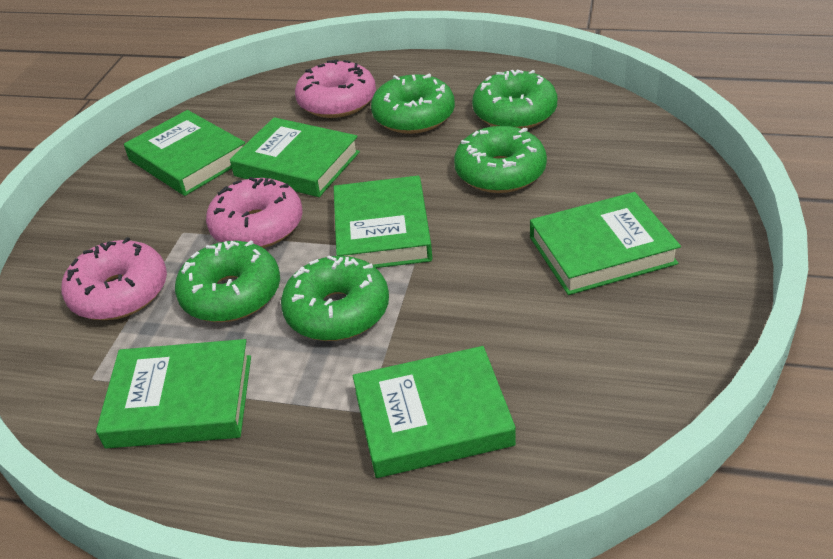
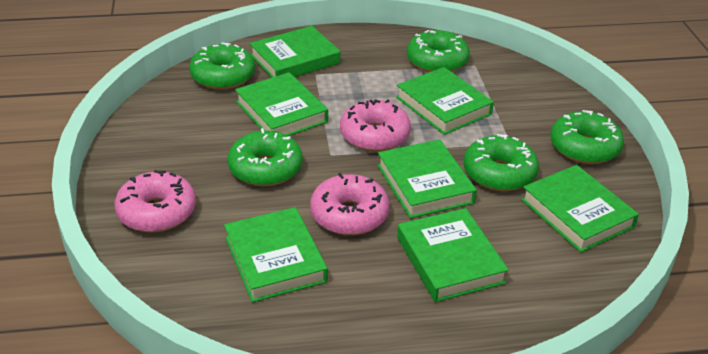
green book: 6 -> 7

